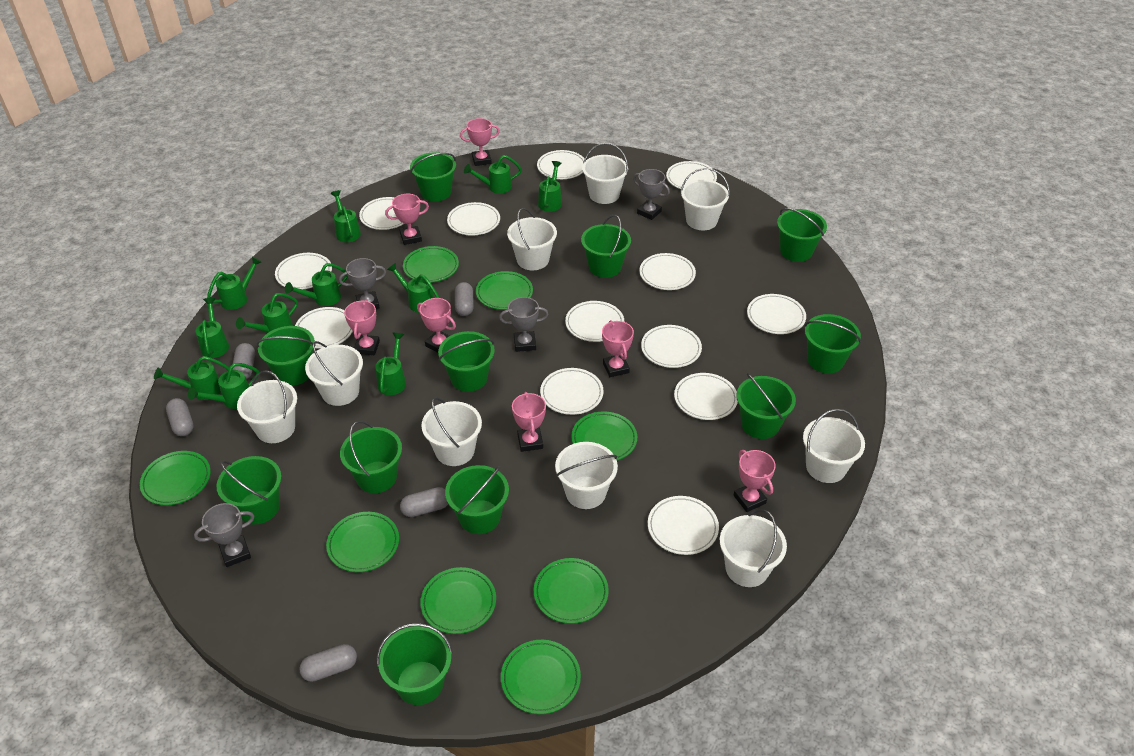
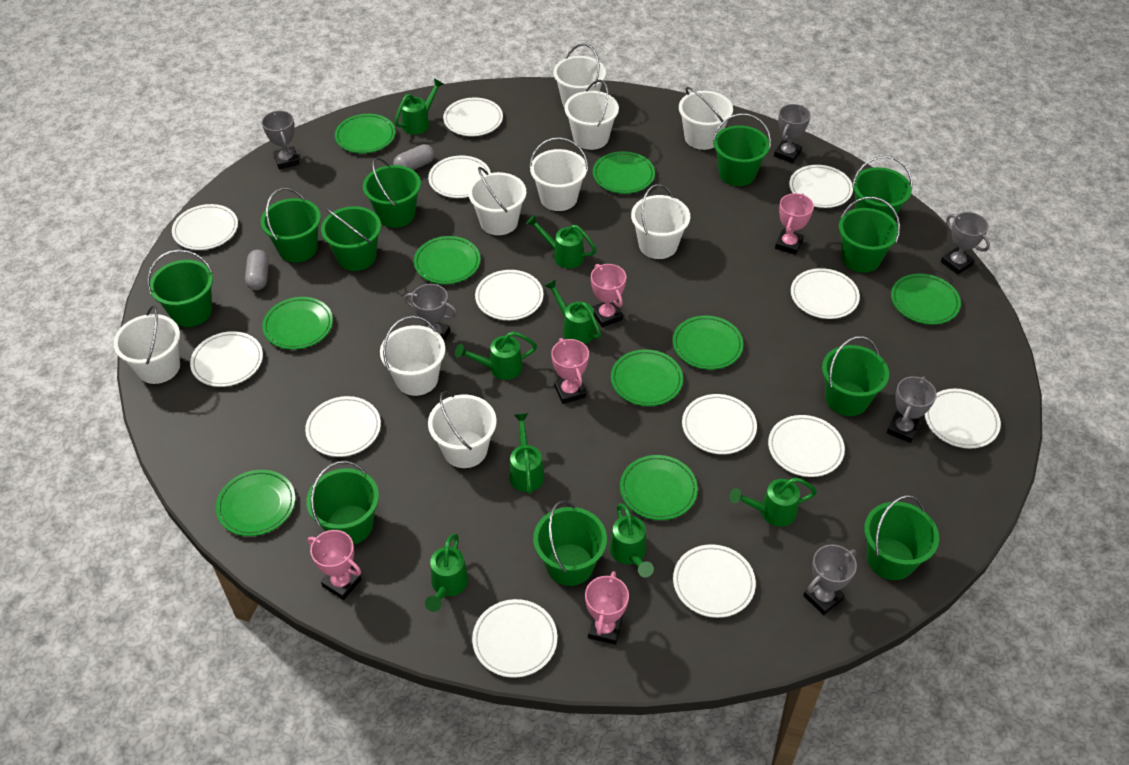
green plate: 8 -> 9
green watering can: 11 -> 8
grey capsule: 5 -> 2
grey trophy: 4 -> 6
pink trophy: 7 -> 5

